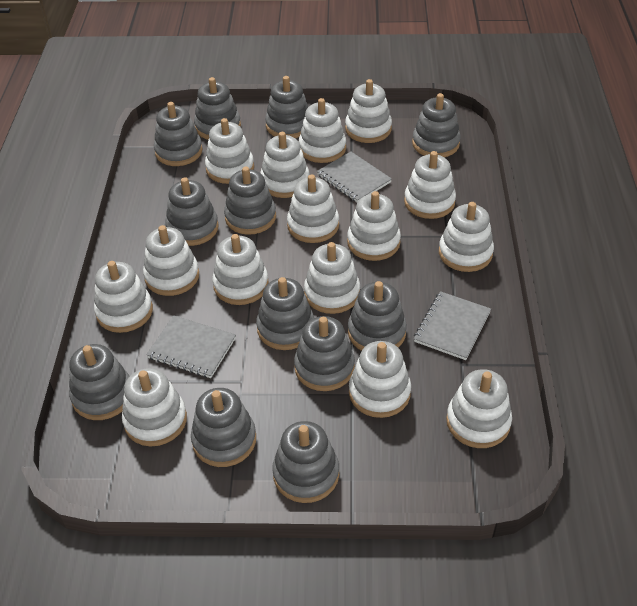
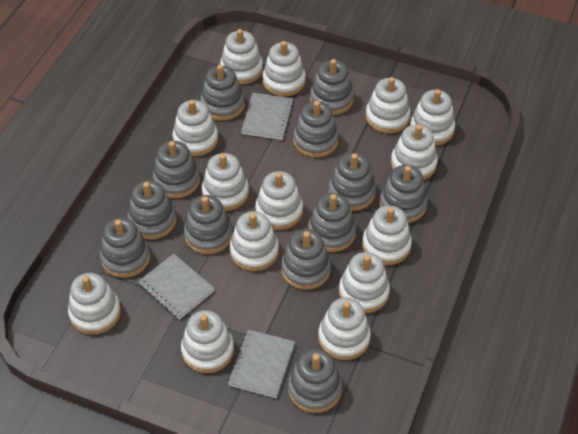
white stacking toy: 15 -> 14

